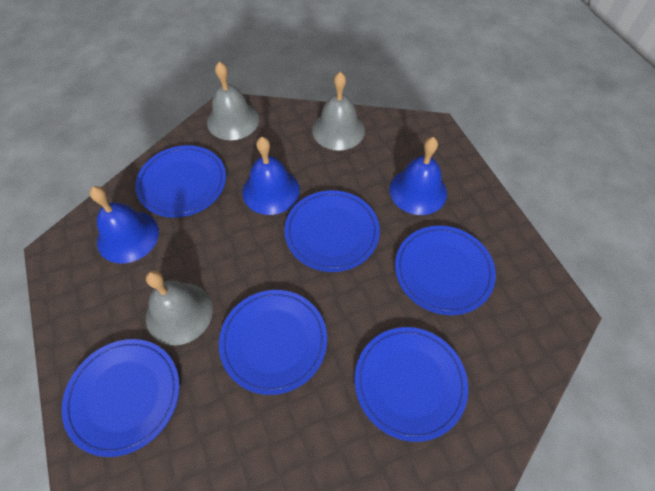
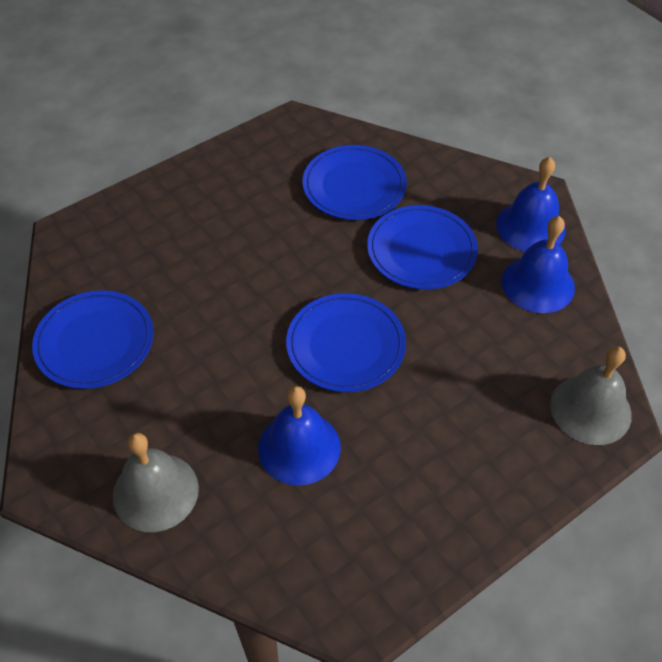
blue plate: 6 -> 4
grey bell: 3 -> 2

